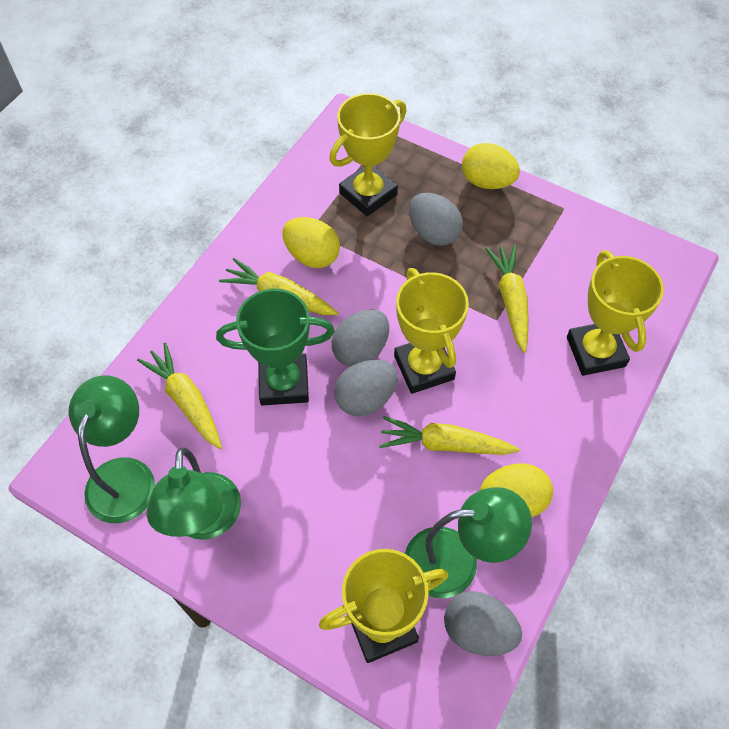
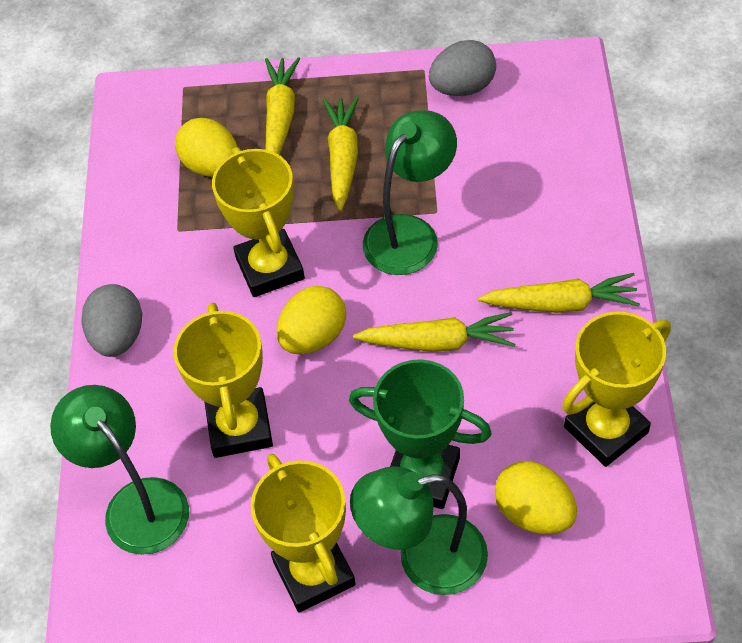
grey egg: 4 -> 2

